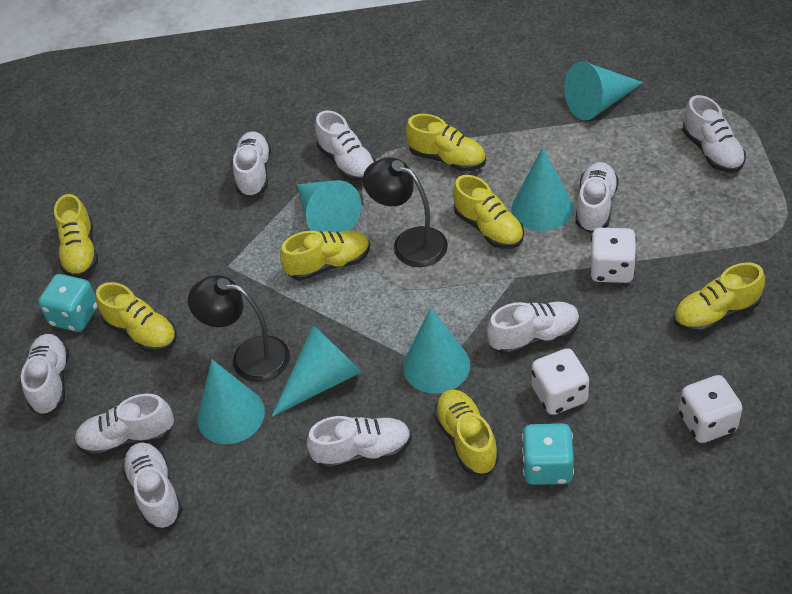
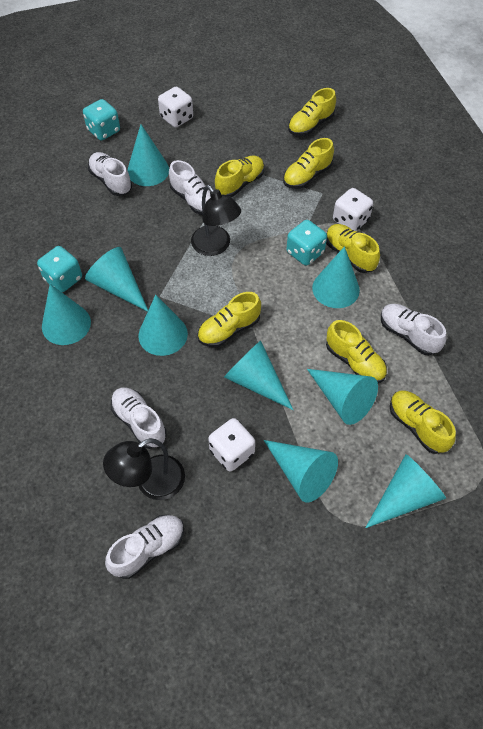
turquoise cone: 6 -> 9
turquoise dice: 2 -> 3
white shoe: 9 -> 5

